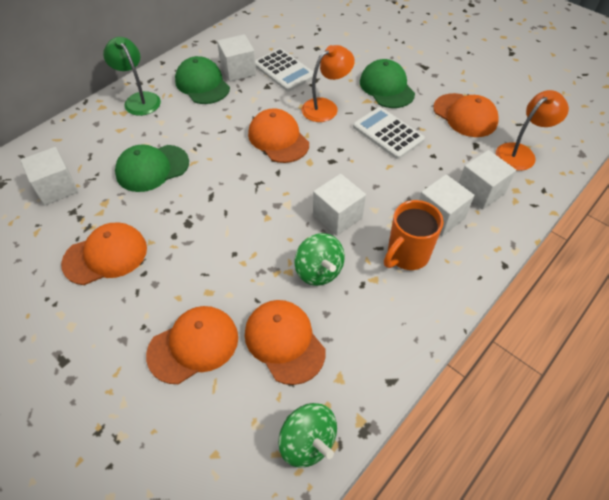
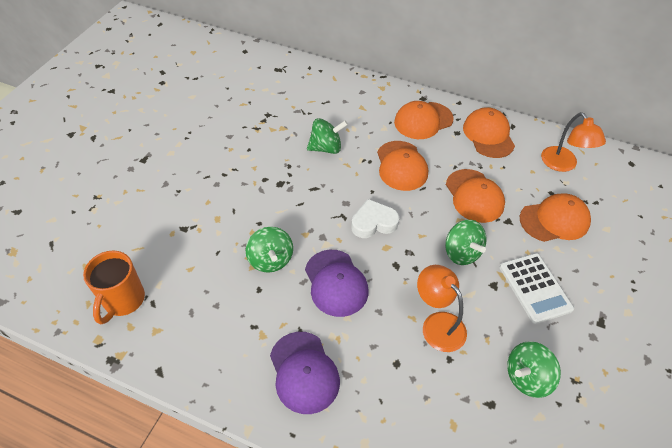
green cap: 3 -> 0
green lamp: 1 -> 0
green spinning top: 2 -> 4
purple cap: 0 -> 2
white calculator: 2 -> 1
white cube: 5 -> 0
white heart: 0 -> 1

